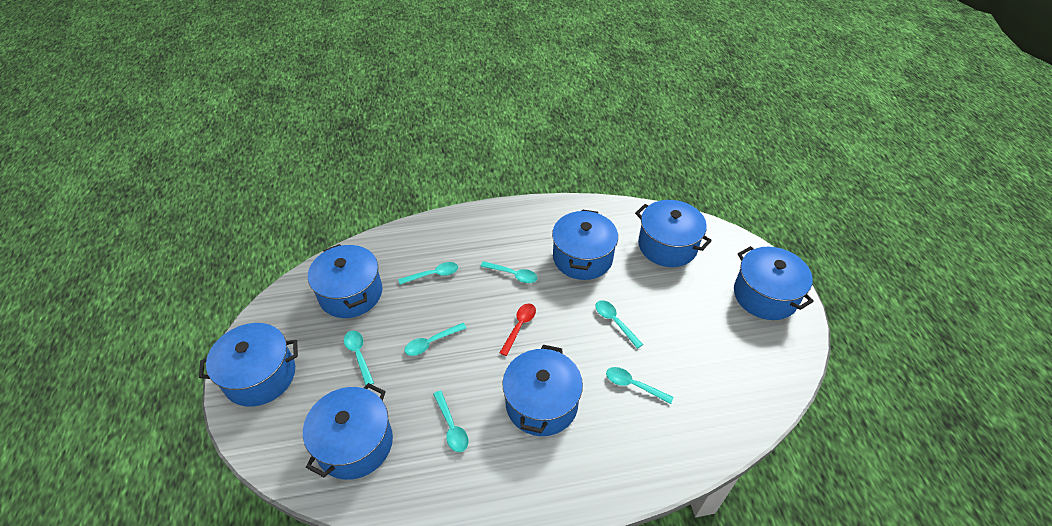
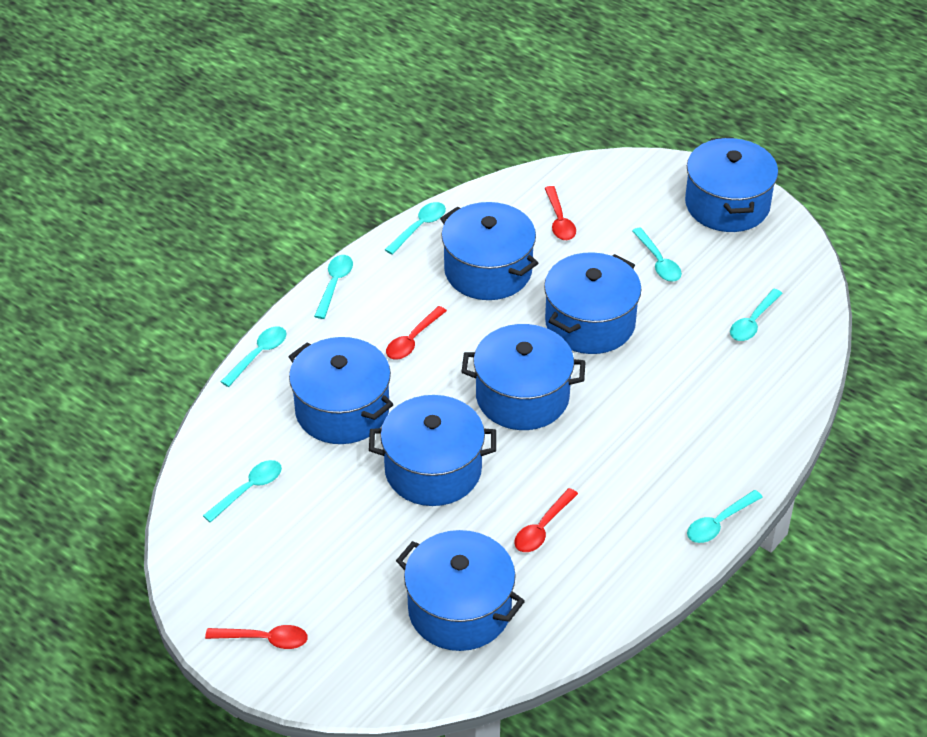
red spoon: 1 -> 4

